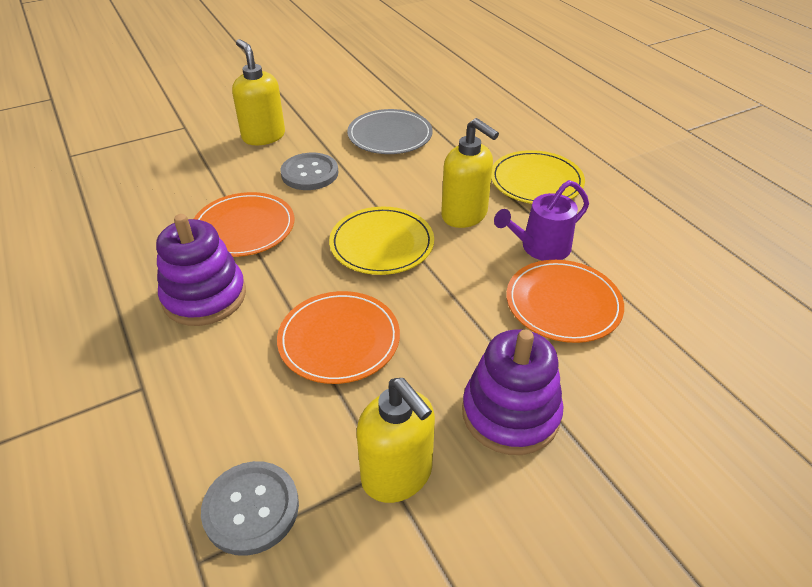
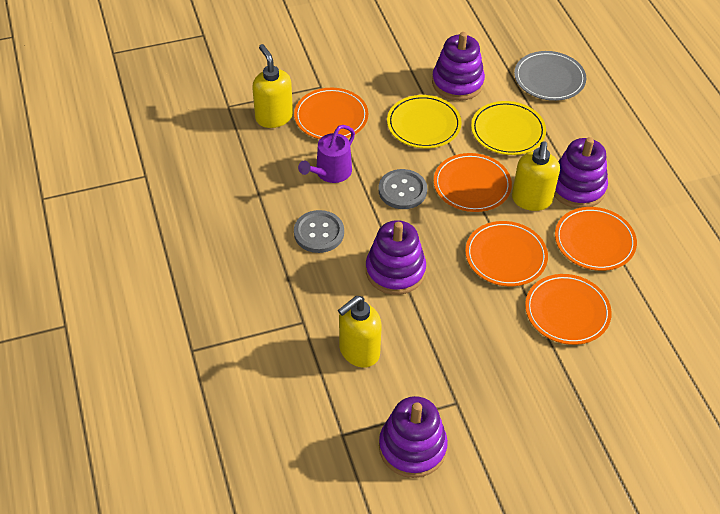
orange plate: 3 -> 5
purple stacking toy: 2 -> 4

